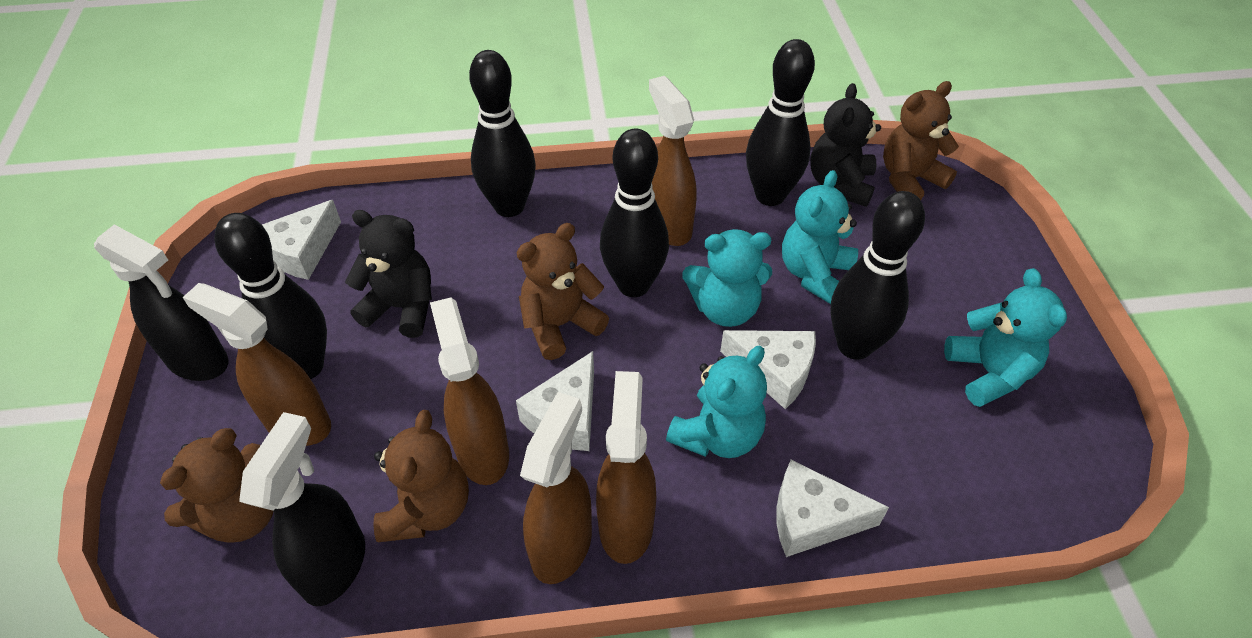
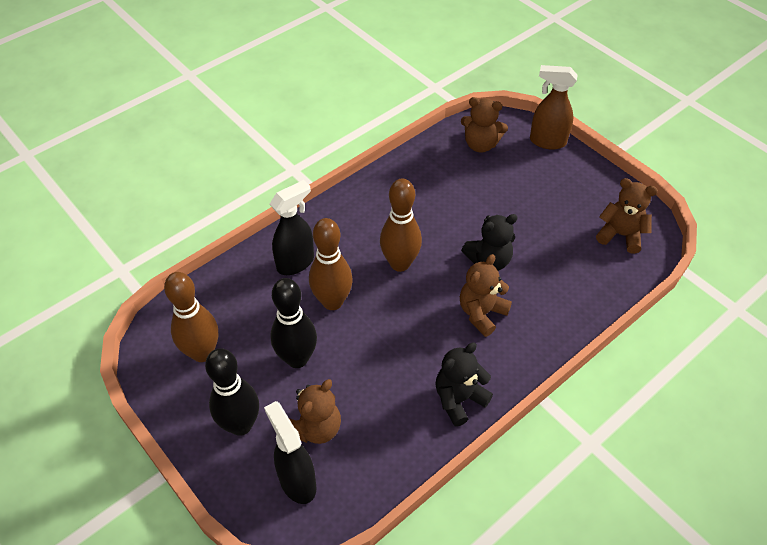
black bowling pin: 5 -> 2
brown bowling pin: 0 -> 3
brown spray bottle: 5 -> 1
turquoise teddy bear: 4 -> 0
white cheese: 4 -> 0

